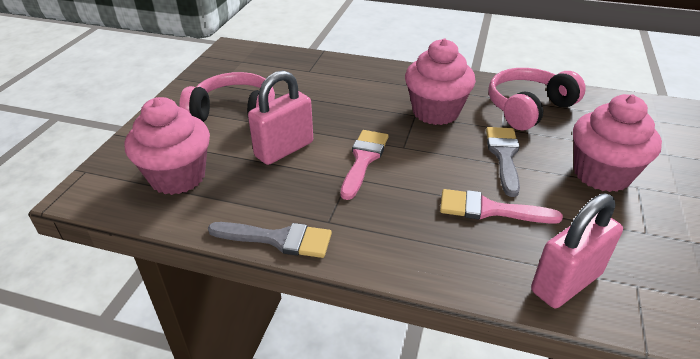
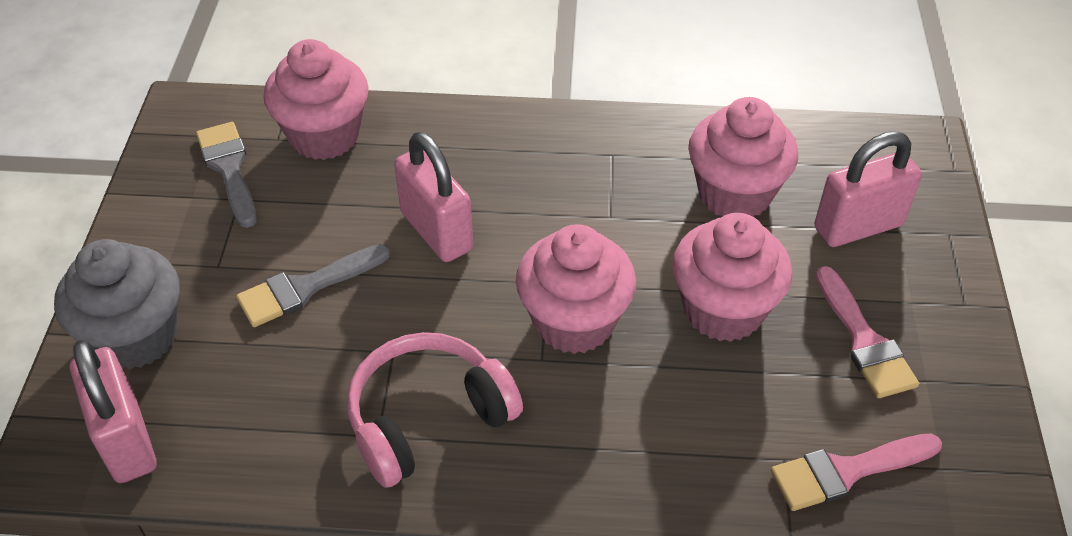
grey cupcake: 0 -> 1
pink cupcake: 3 -> 4
pink headphones: 2 -> 1
pink padlock: 2 -> 3

